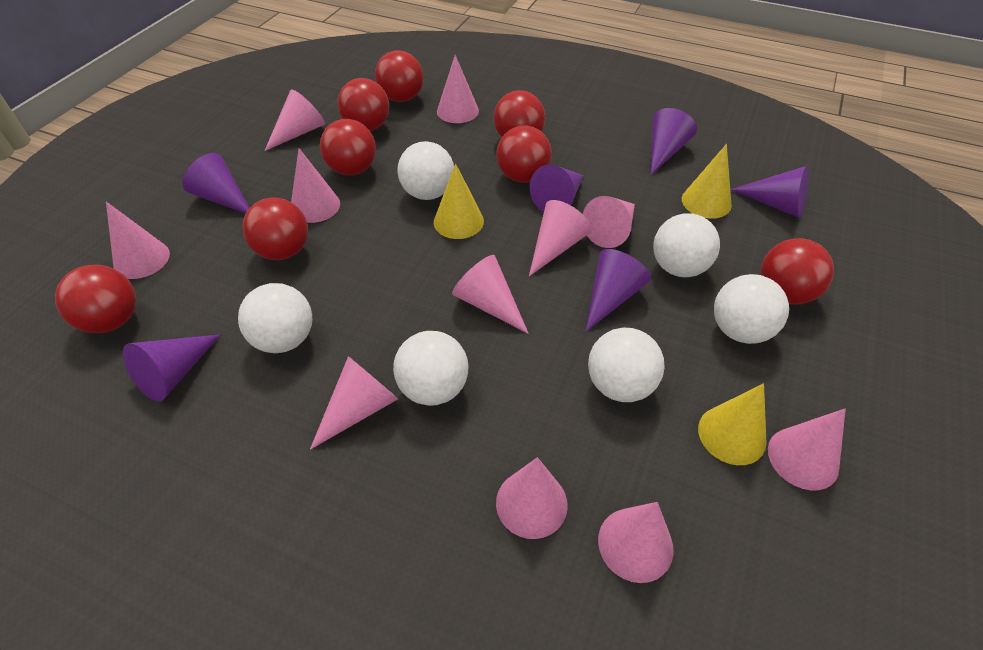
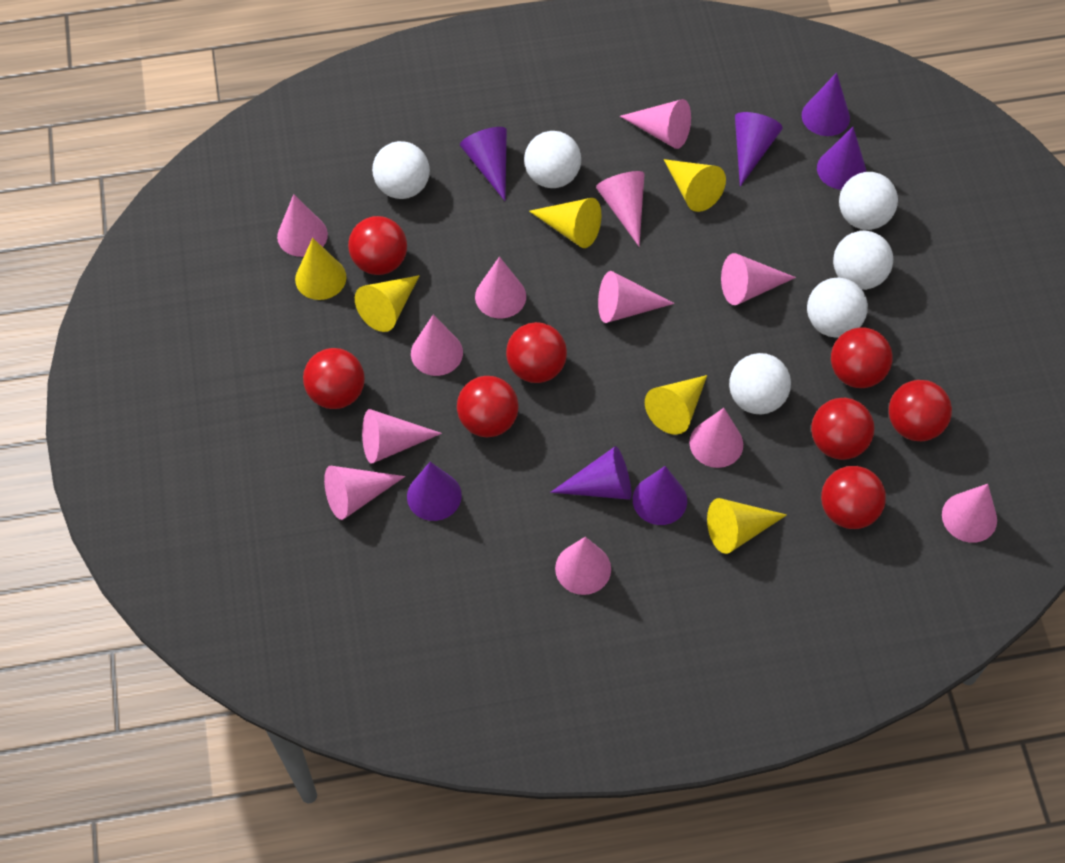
pink cone: 11 -> 12
purple cone: 6 -> 7
yellow cone: 3 -> 6

